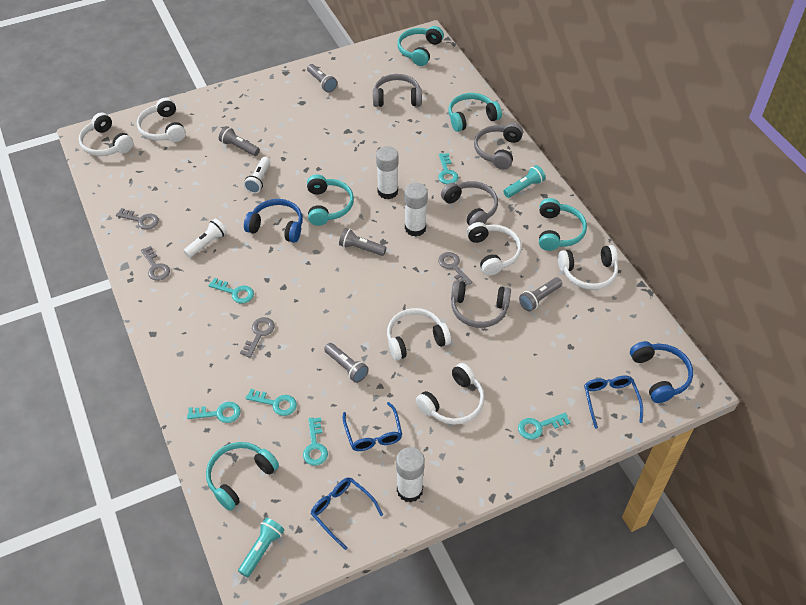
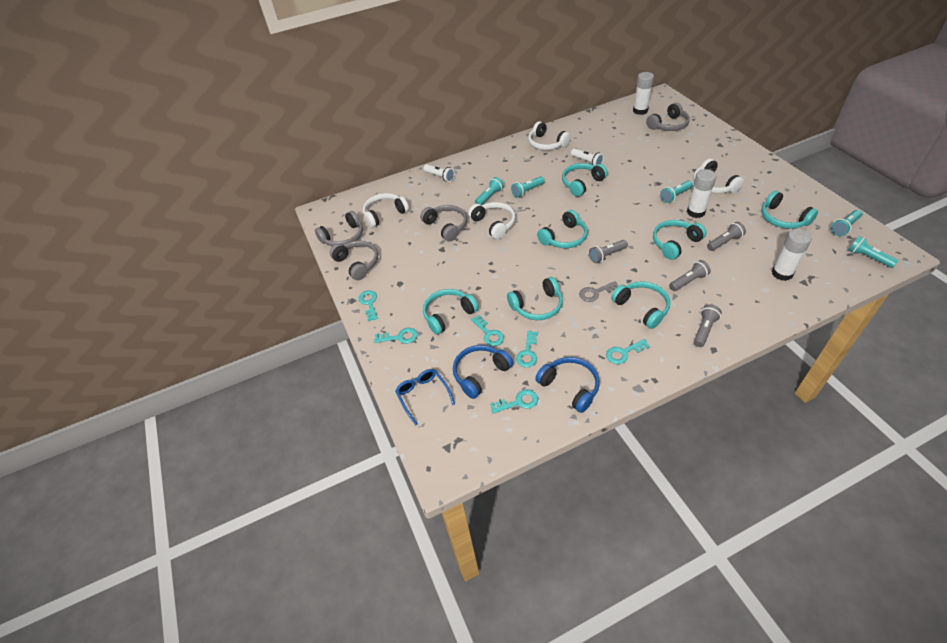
blue glasses: 3 -> 1
grey flashlight: 5 -> 4
grey key: 4 -> 1
turquoise flashlight: 2 -> 5
turquoise headphones: 5 -> 7
white headphones: 6 -> 4

